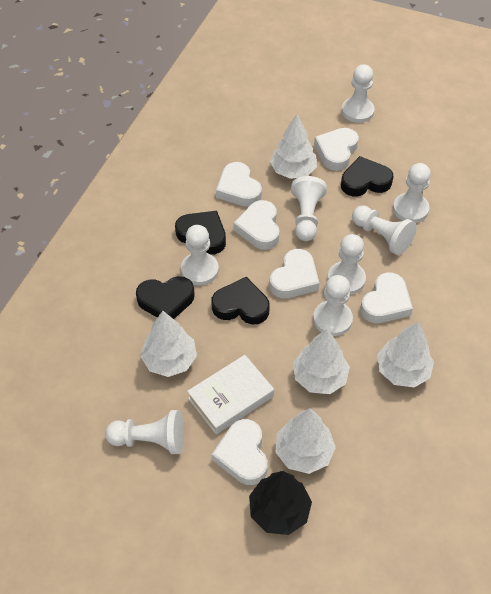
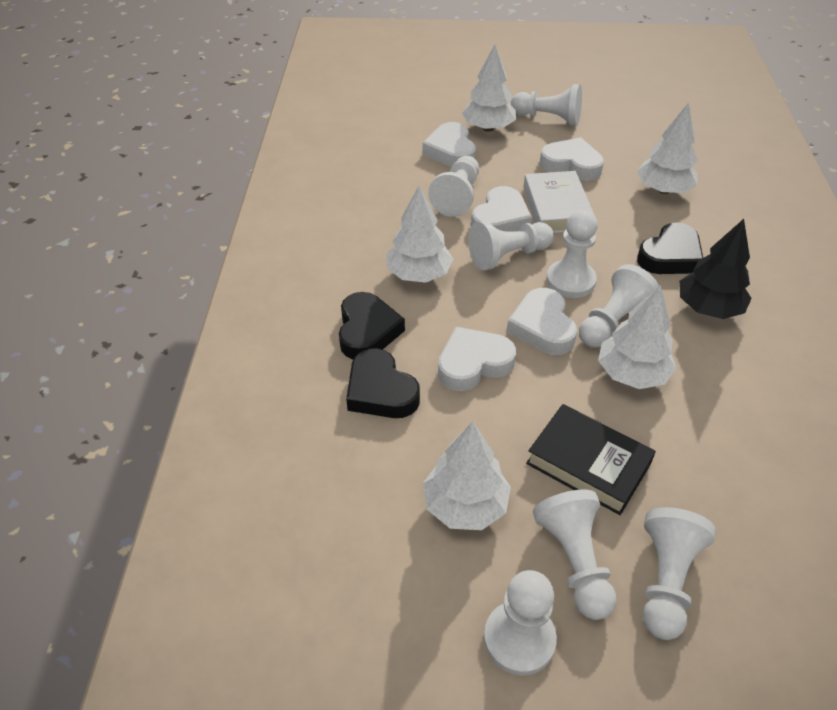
black book: 0 -> 1
black heart: 4 -> 3
white heart: 6 -> 5

